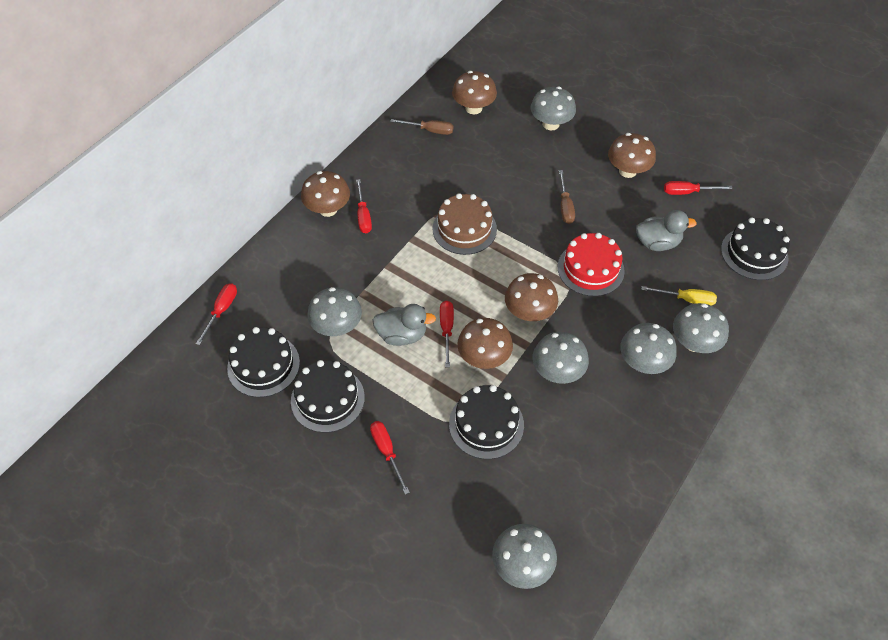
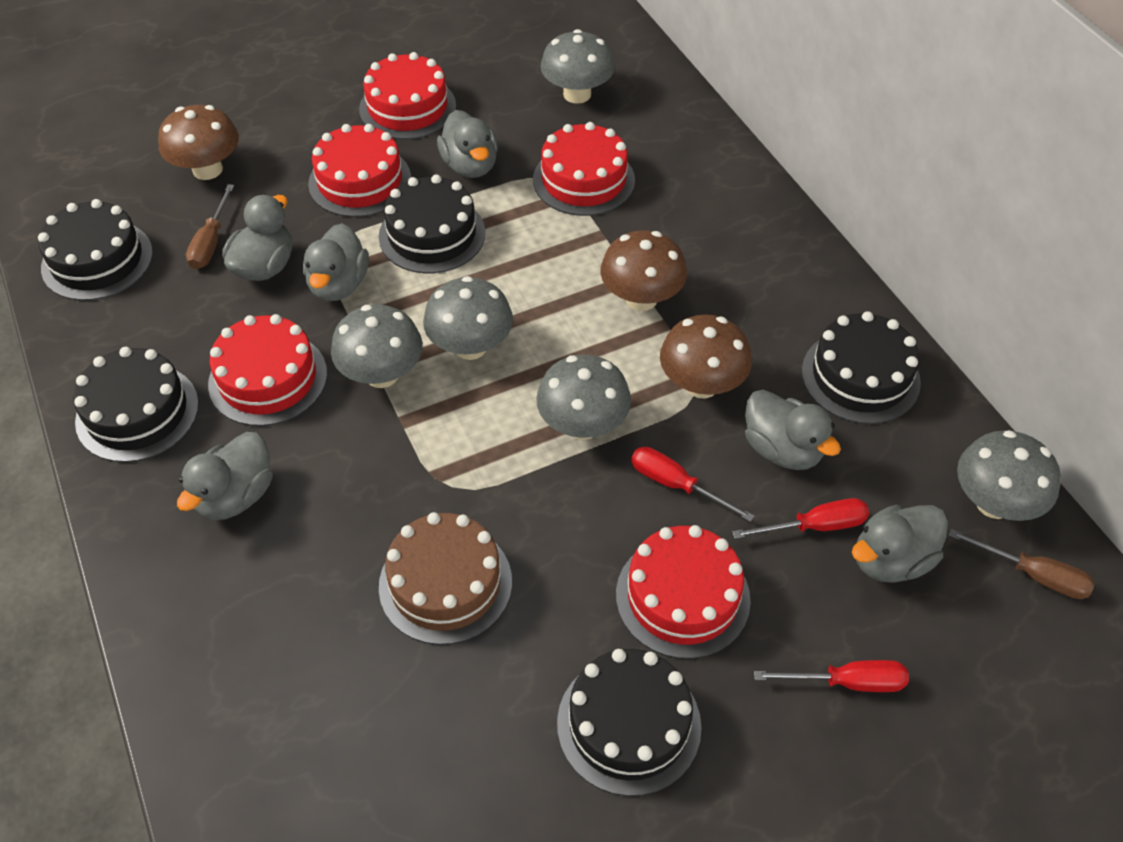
black cake: 4 -> 5
brown mushroom: 5 -> 3
grey duck: 2 -> 6
grey mushroom: 6 -> 5
red cake: 1 -> 5
red screwdriver: 5 -> 3
yellow screwdriver: 1 -> 0

